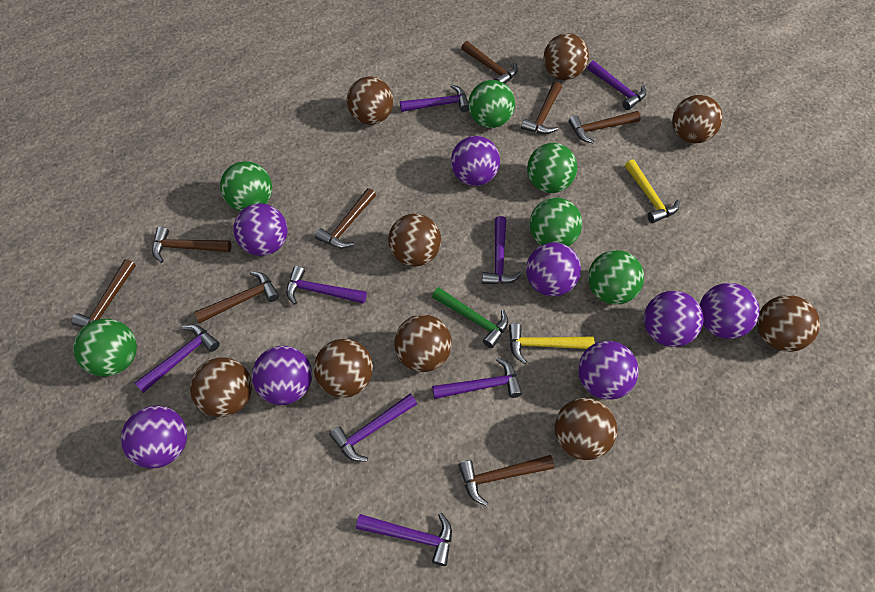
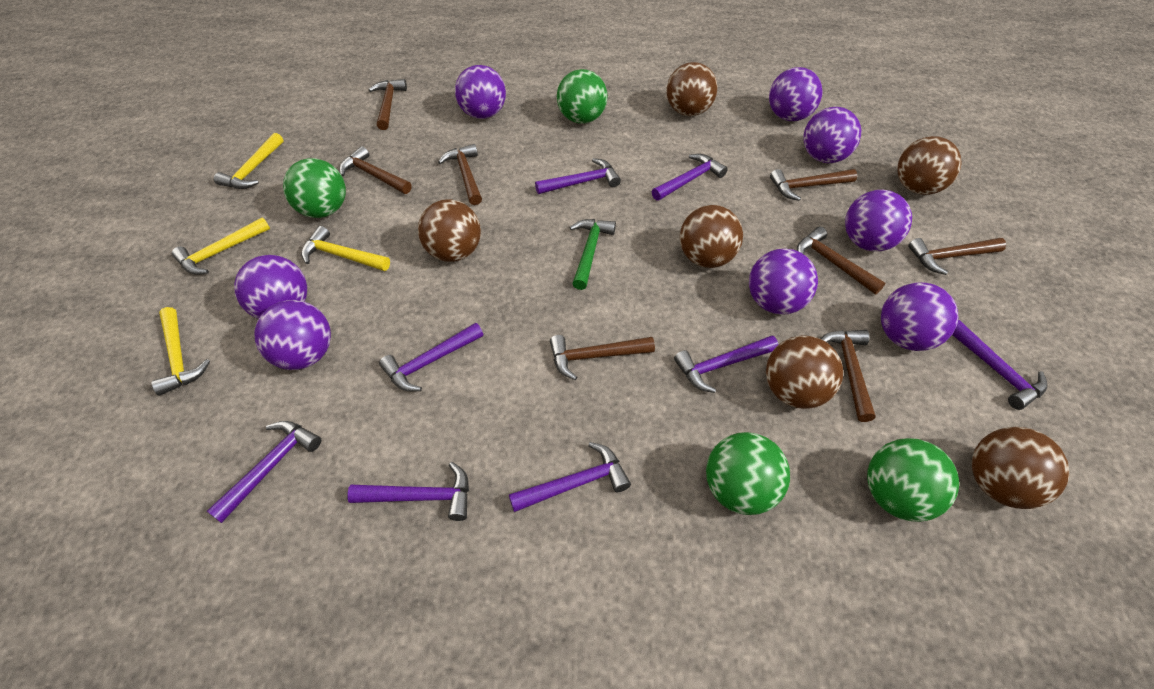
brown ball: 9 -> 6
green ball: 6 -> 4
yellow hammer: 2 -> 4

